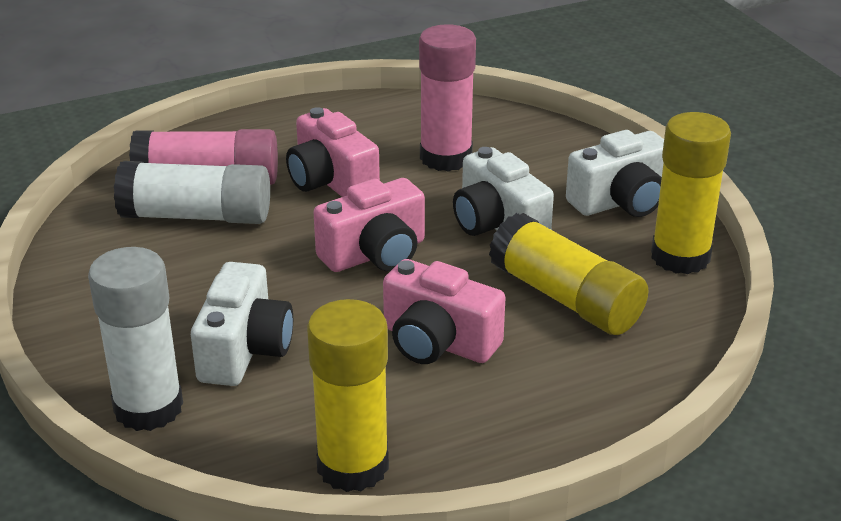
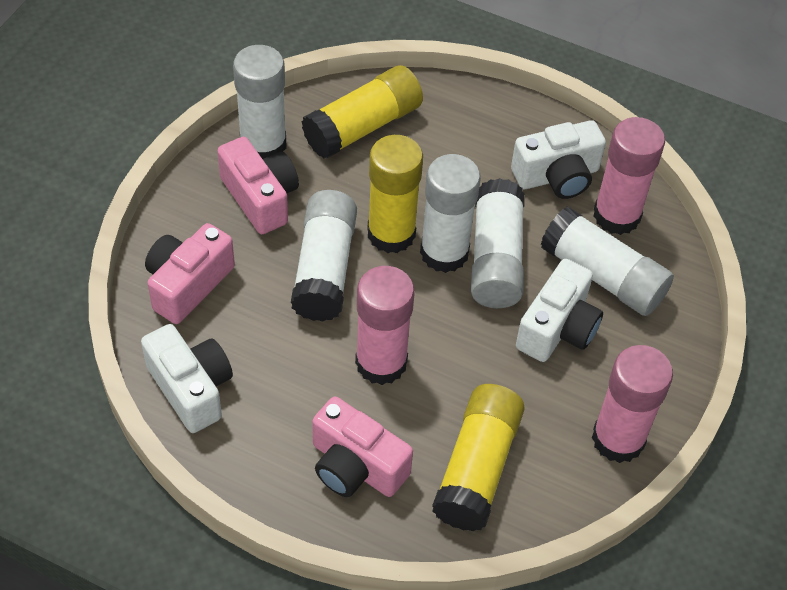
pink glue stick: 2 -> 3
white glue stick: 2 -> 5

